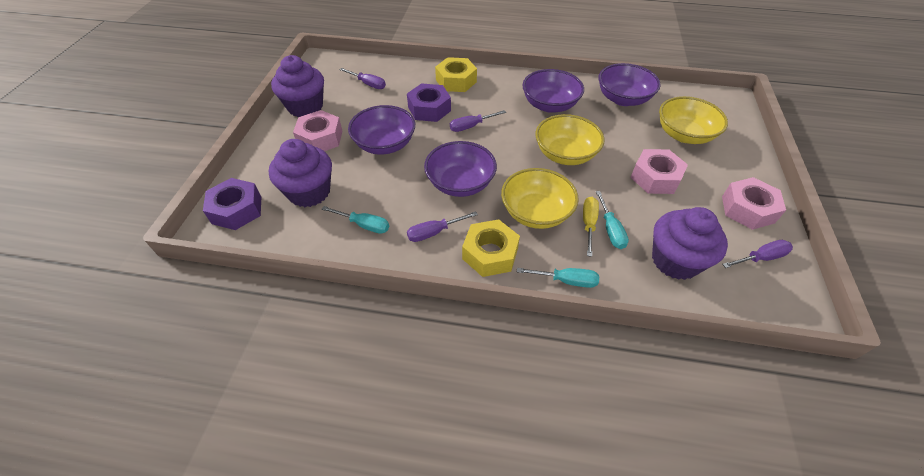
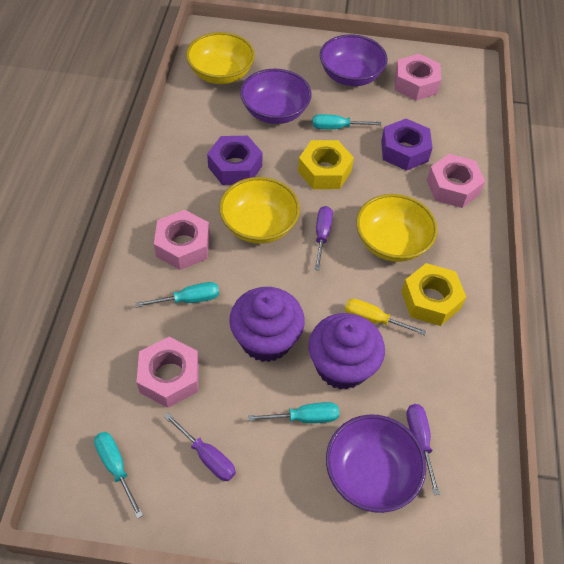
pink nut: 3 -> 4
purple bowl: 4 -> 3
purple cupcake: 3 -> 2
purple screwdriver: 4 -> 3
turquoise screwdriver: 3 -> 4

